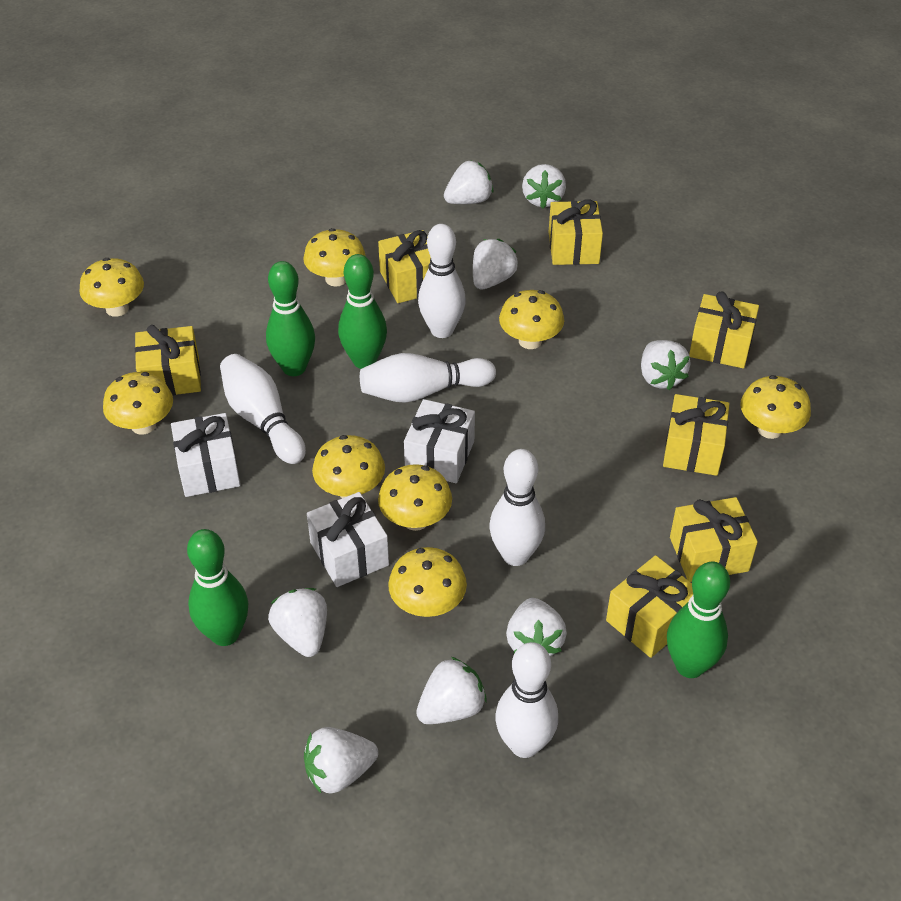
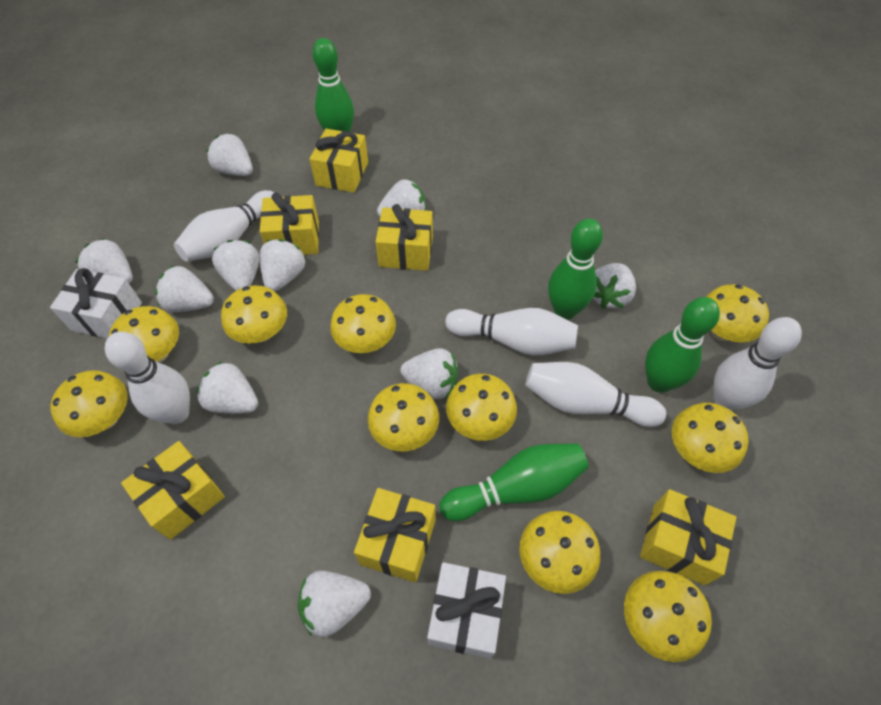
white gift: 3 -> 2
white strawberry: 8 -> 10
yellow gift: 7 -> 6
yellow mushroom: 8 -> 10

